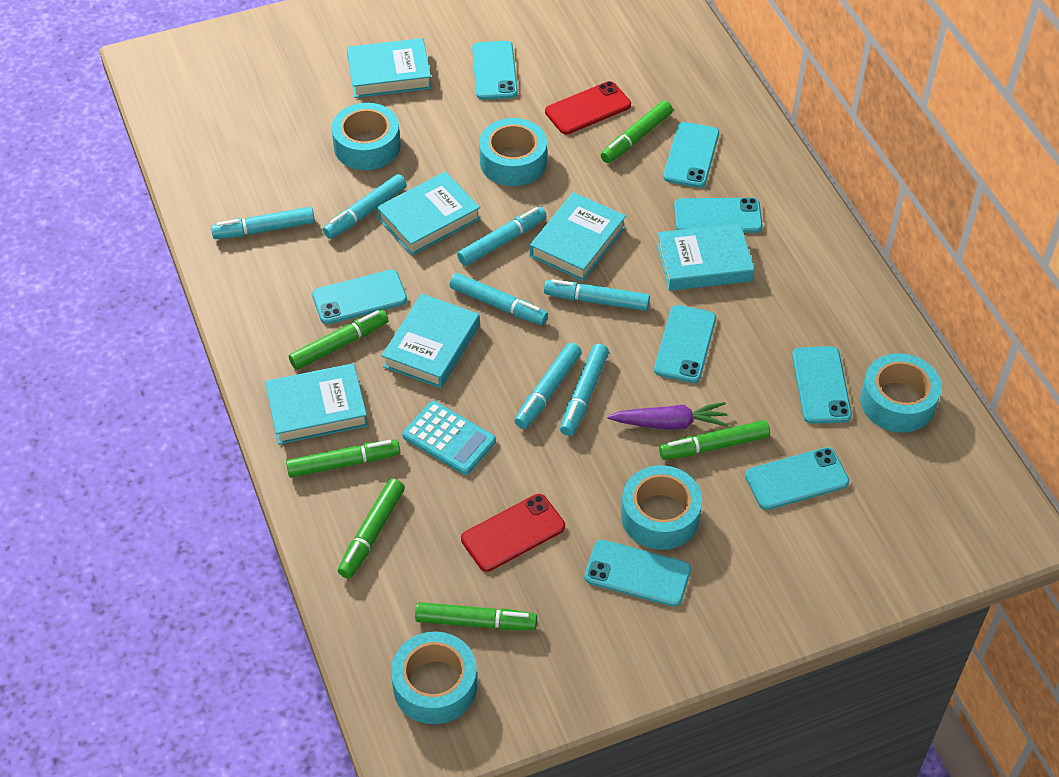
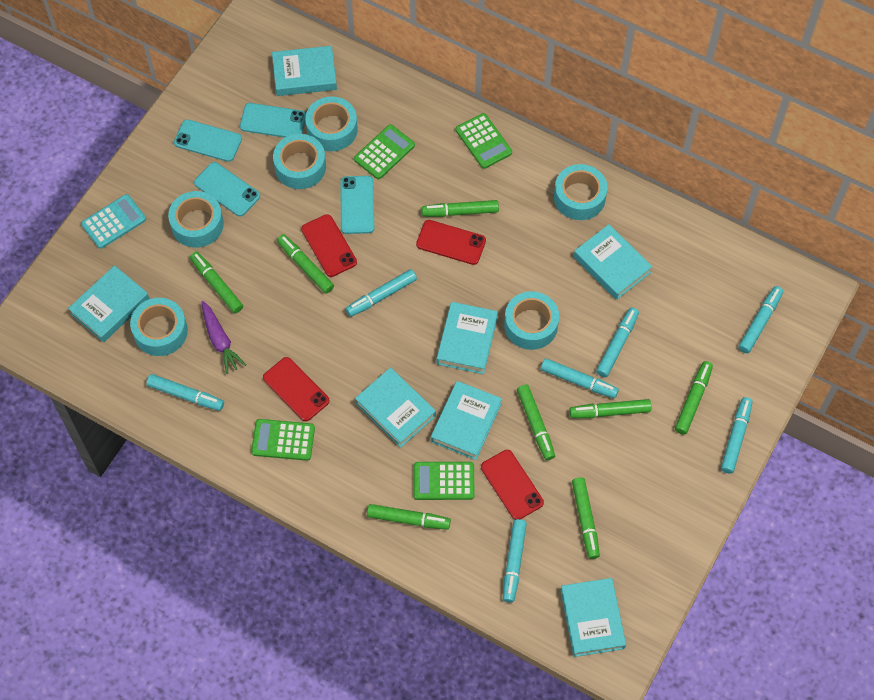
green calculator: 0 -> 4
green marker: 6 -> 8
red phone: 2 -> 4
turquoise book: 6 -> 7
turquoise phone: 8 -> 4
turquoise tape: 5 -> 6

